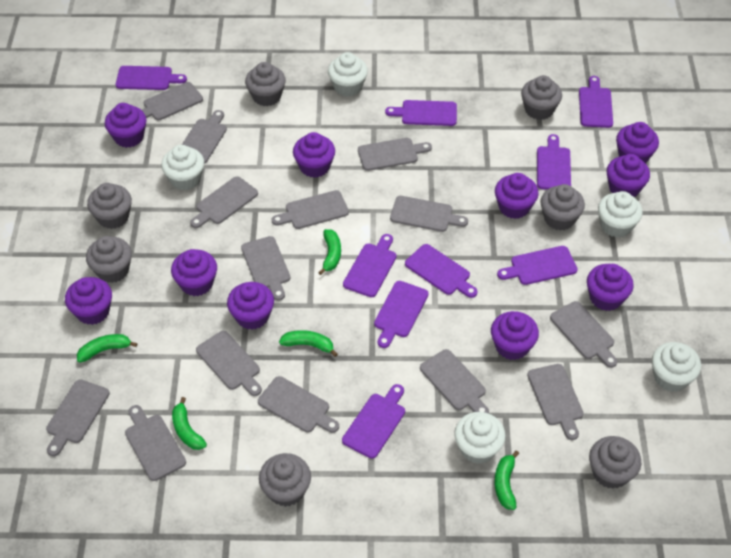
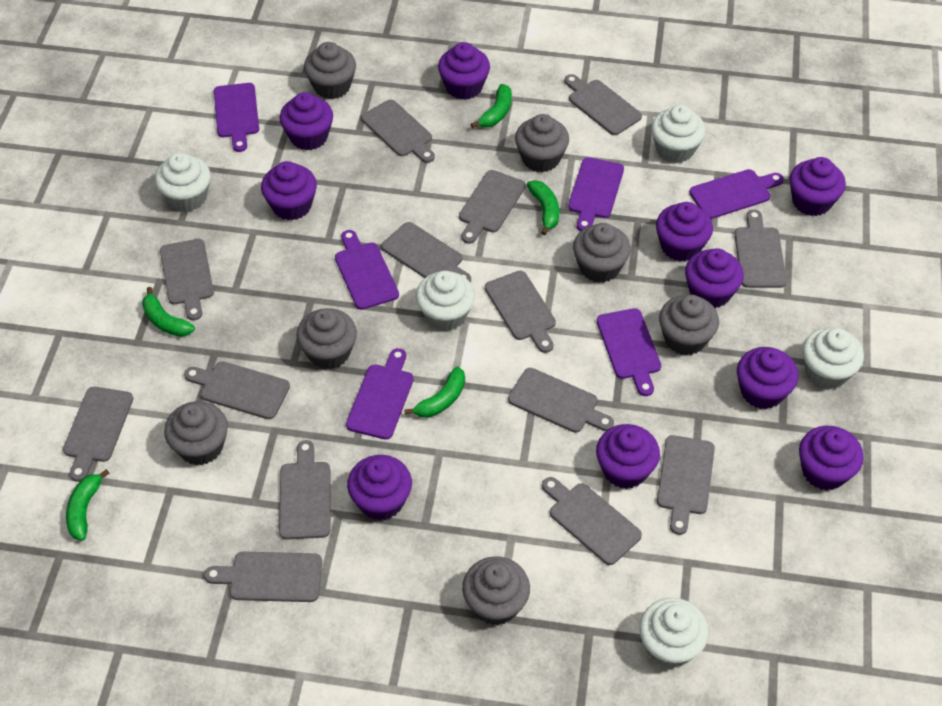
purple cutting board: 9 -> 6

